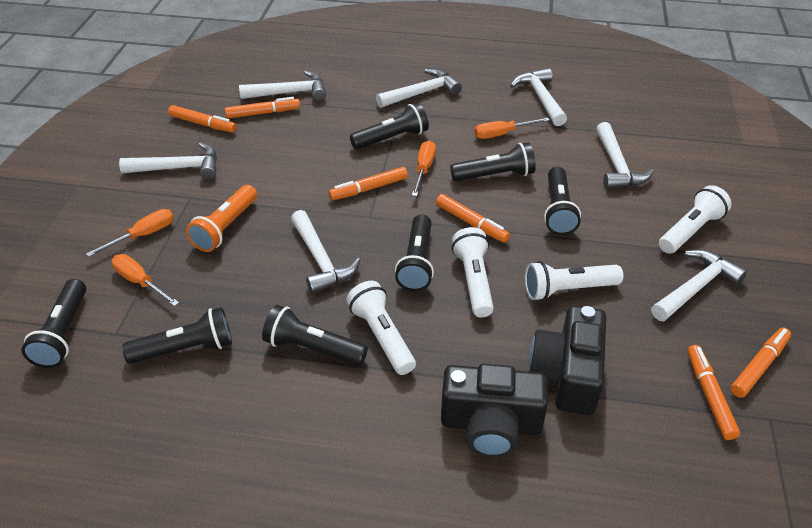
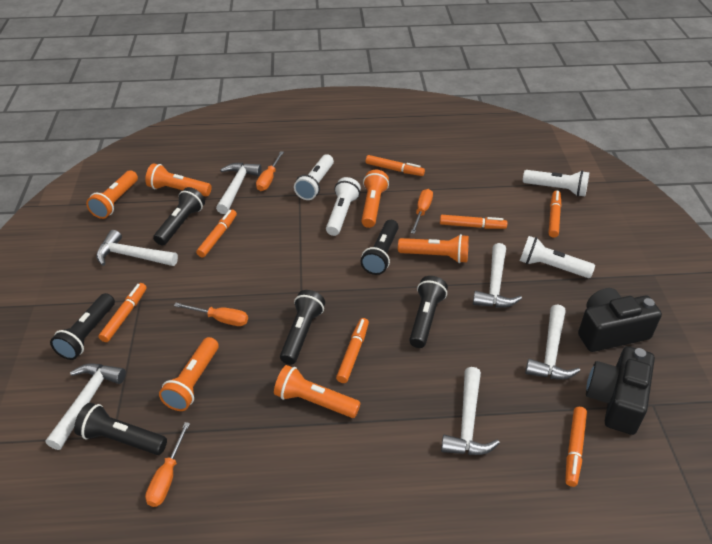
black flashlight: 7 -> 6
orange flashlight: 1 -> 6
orange marker: 6 -> 7
white hammer: 7 -> 6

